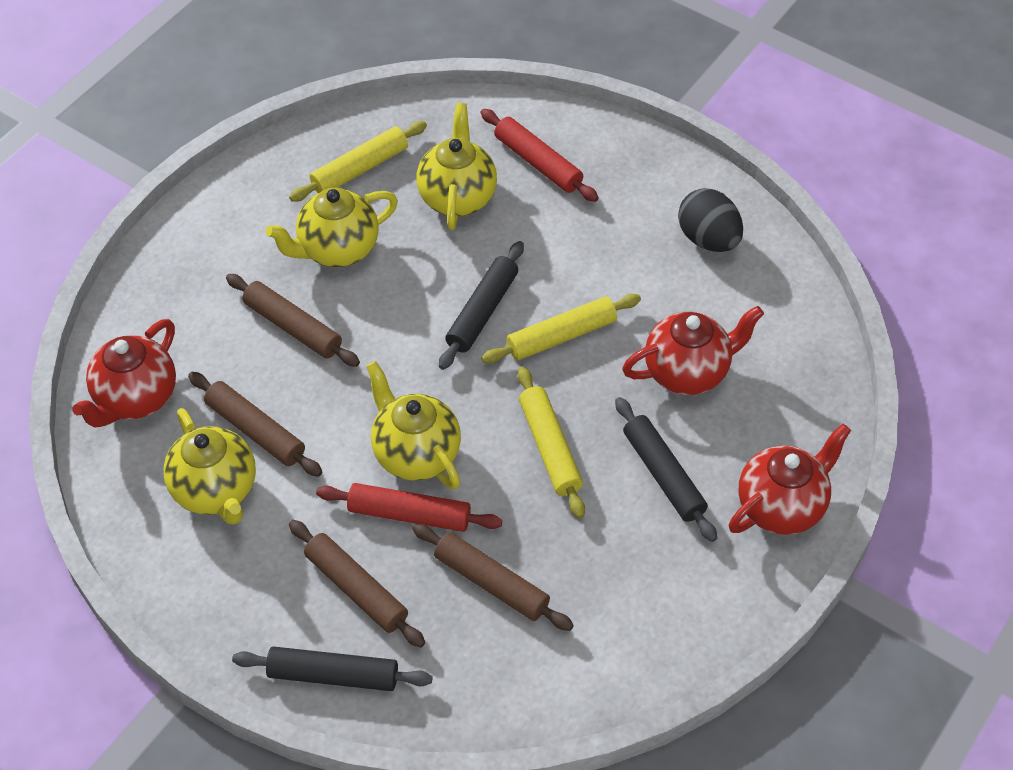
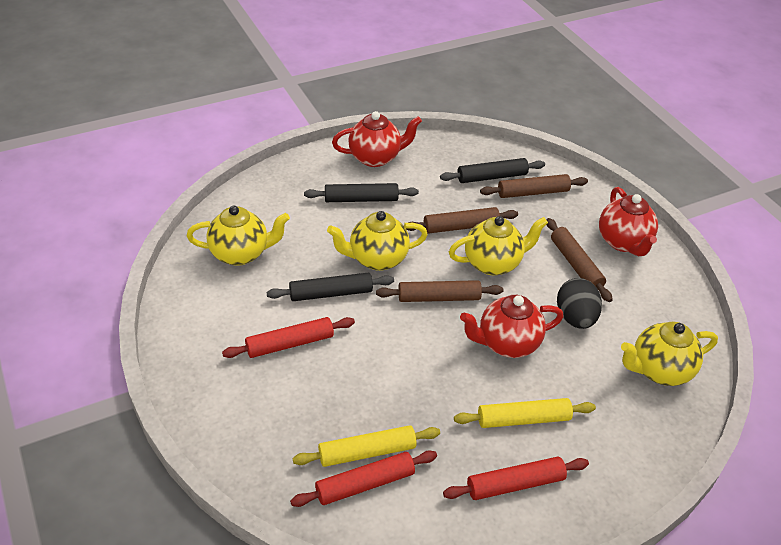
red rolling pin: 2 -> 3
yellow rolling pin: 3 -> 2

